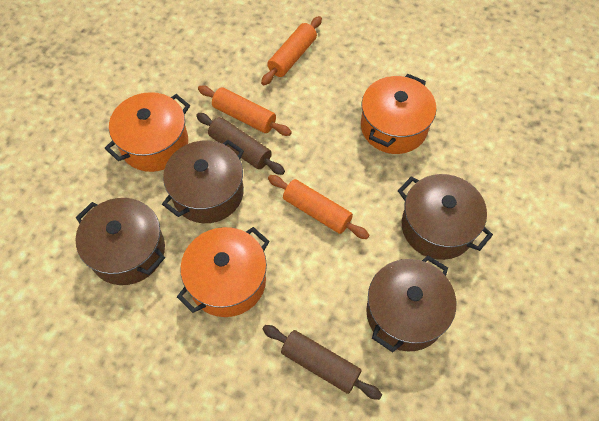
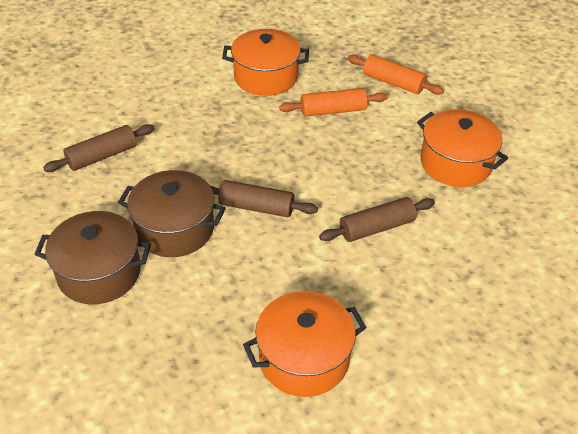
brown pot: 4 -> 2
brown rolling pin: 2 -> 3
orange rolling pin: 3 -> 2

